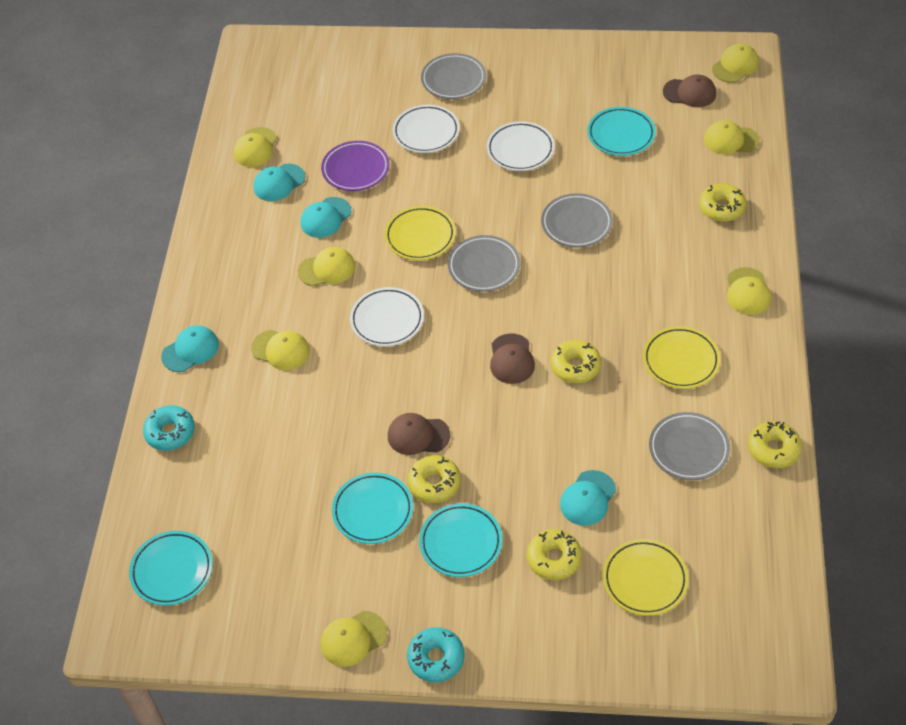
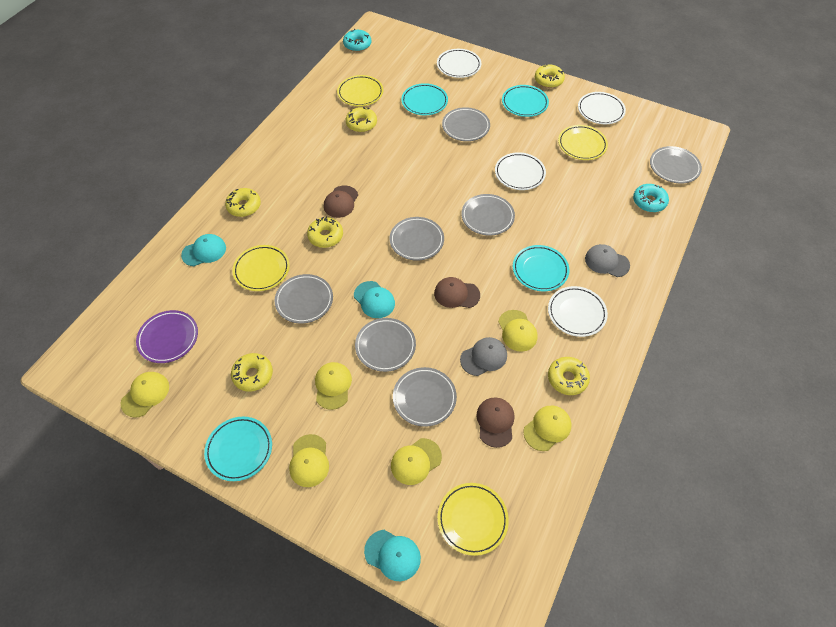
grey cap: 0 -> 2
grey plate: 4 -> 7
turquoise cap: 4 -> 3
white plate: 3 -> 4
yellow cap: 7 -> 6
yellow donut: 5 -> 6
yellow plate: 3 -> 4

